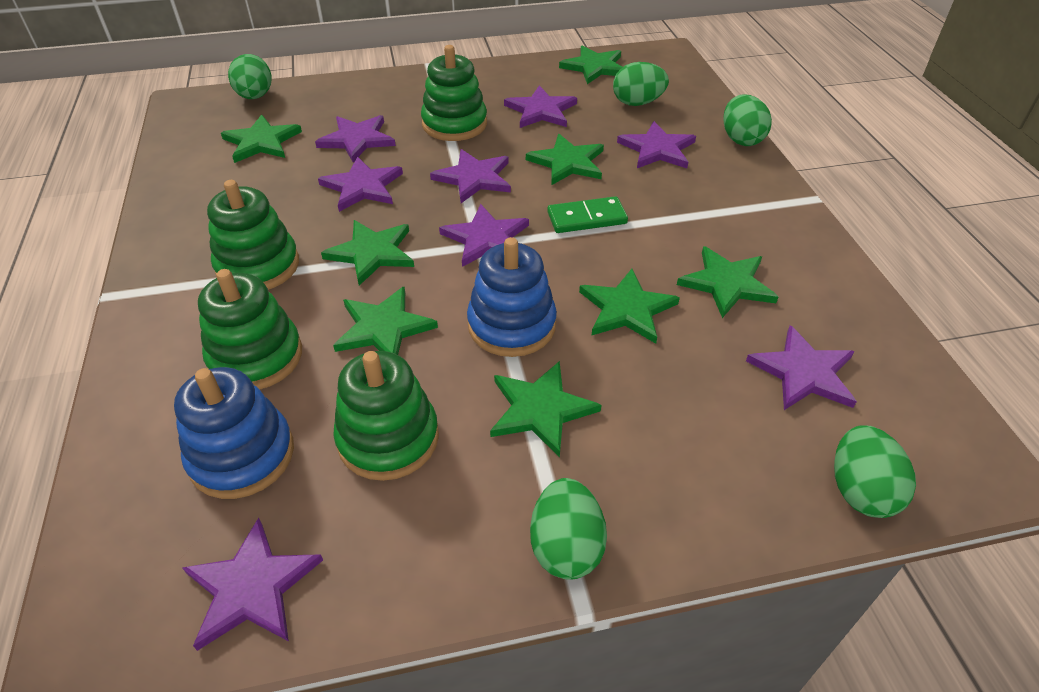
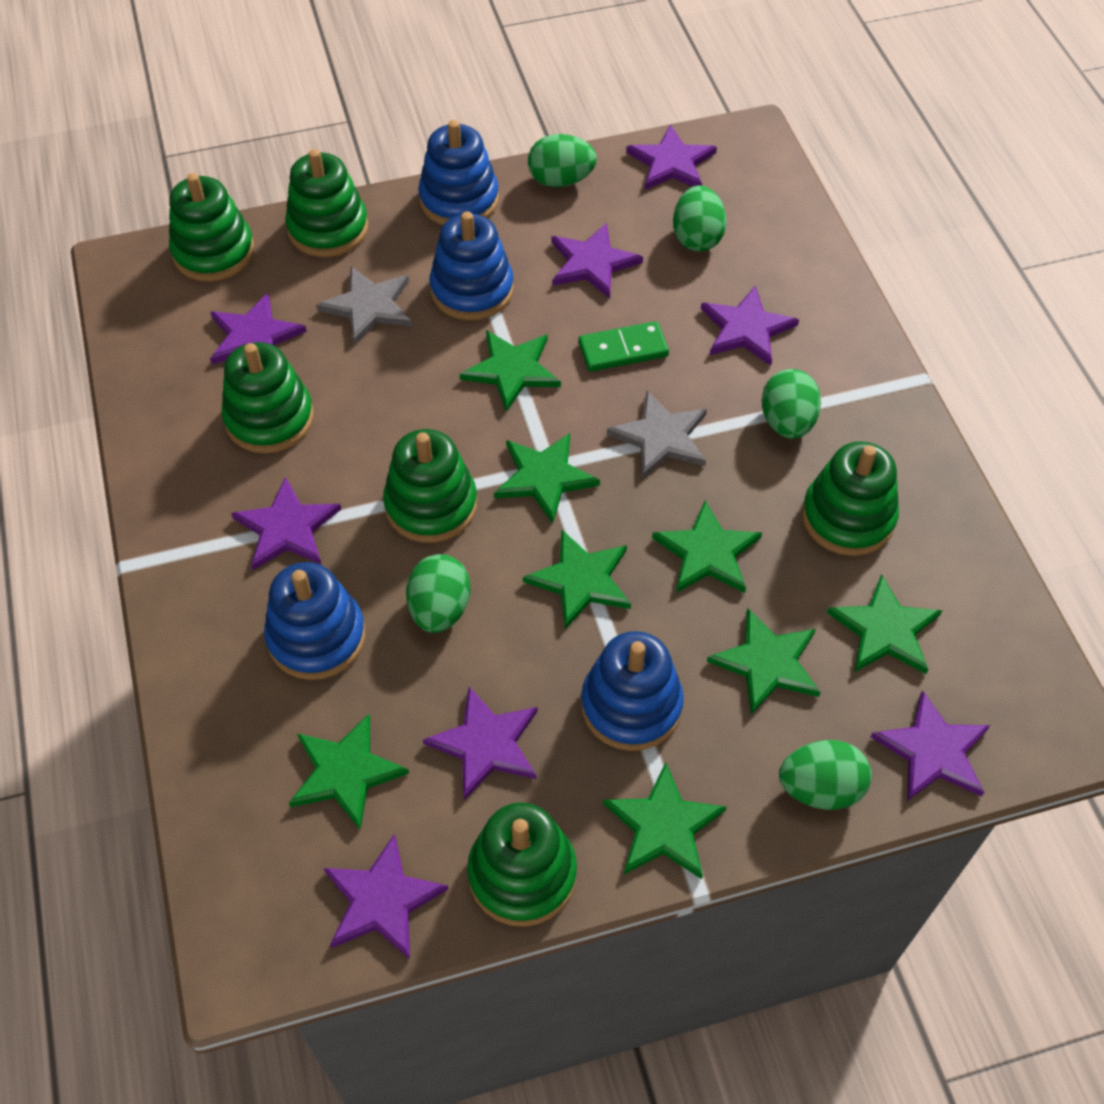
blue stacking toy: 2 -> 4
green stacking toy: 4 -> 6
grey star: 0 -> 2

